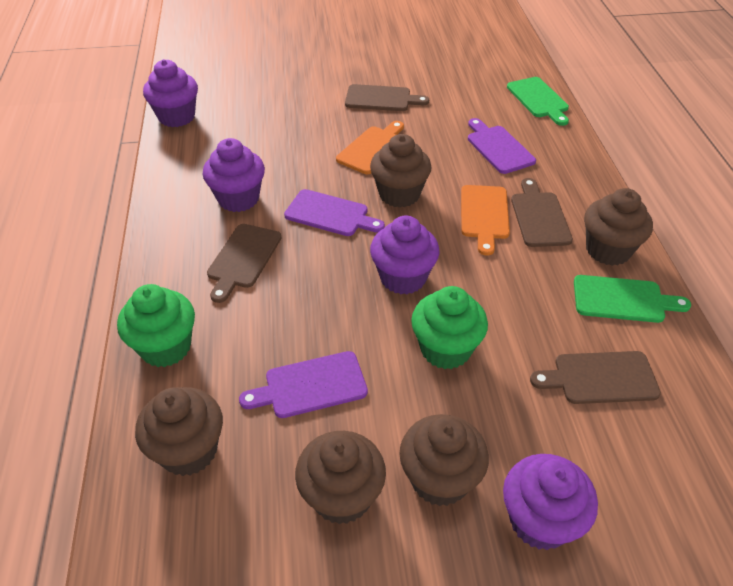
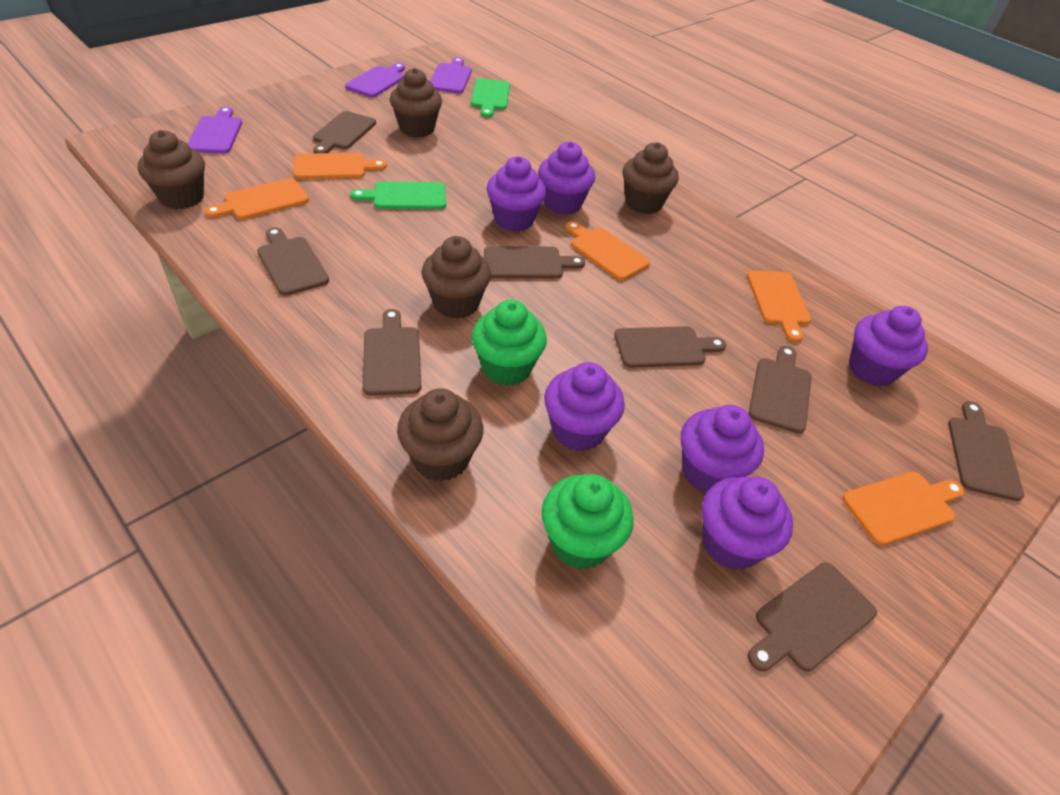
brown cutting board: 4 -> 8
orange cutting board: 2 -> 5
purple cupcake: 4 -> 6

